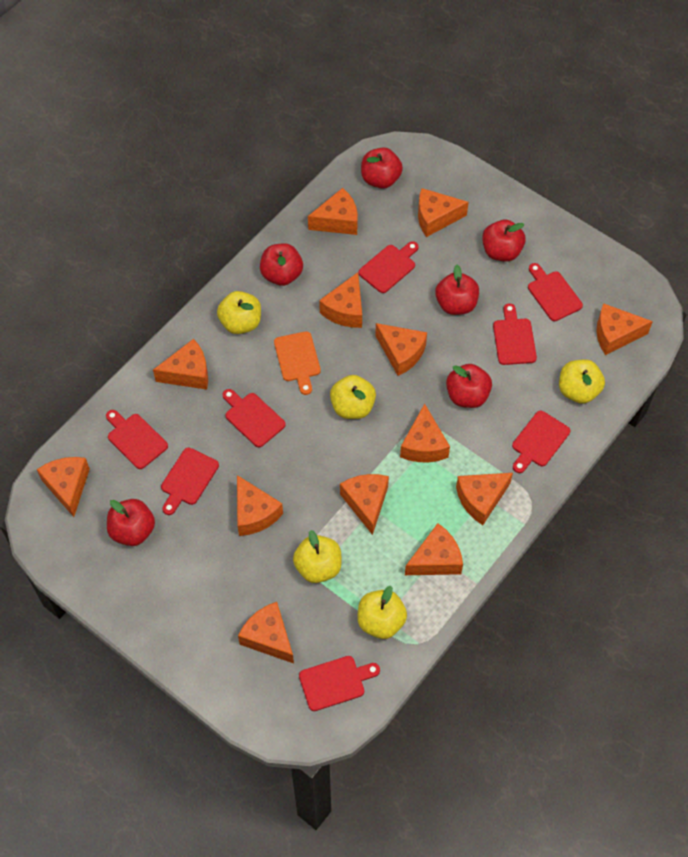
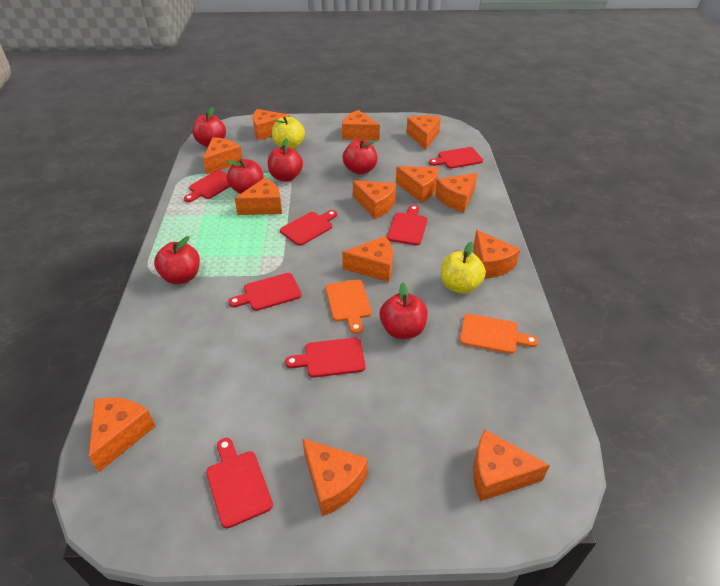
orange cutting board: 1 -> 2
red cutting board: 8 -> 7
yellow apple: 5 -> 2

